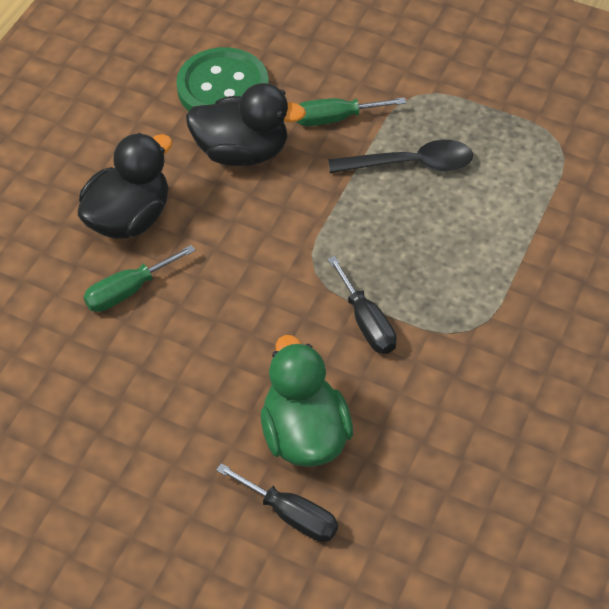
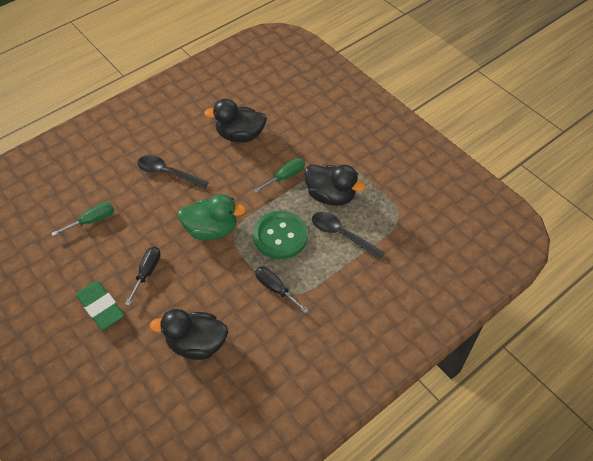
black duck: 2 -> 3
black spoon: 1 -> 2
green eraser: 0 -> 1

